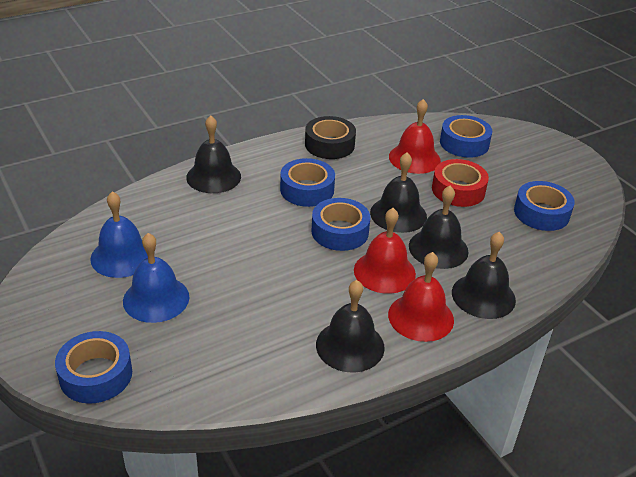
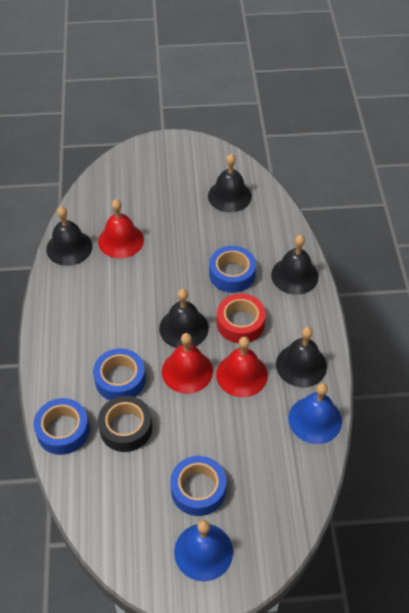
blue tape: 5 -> 4

